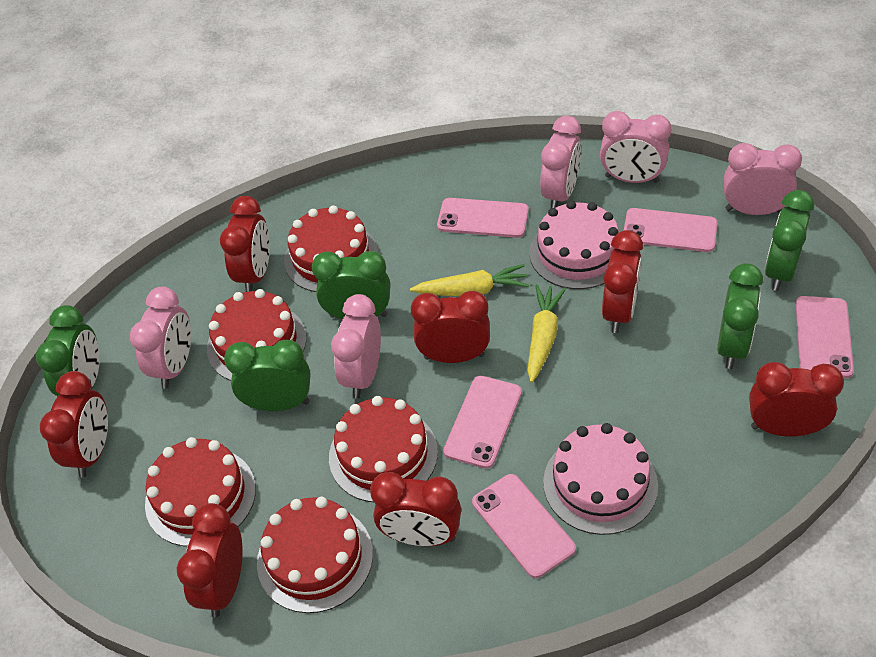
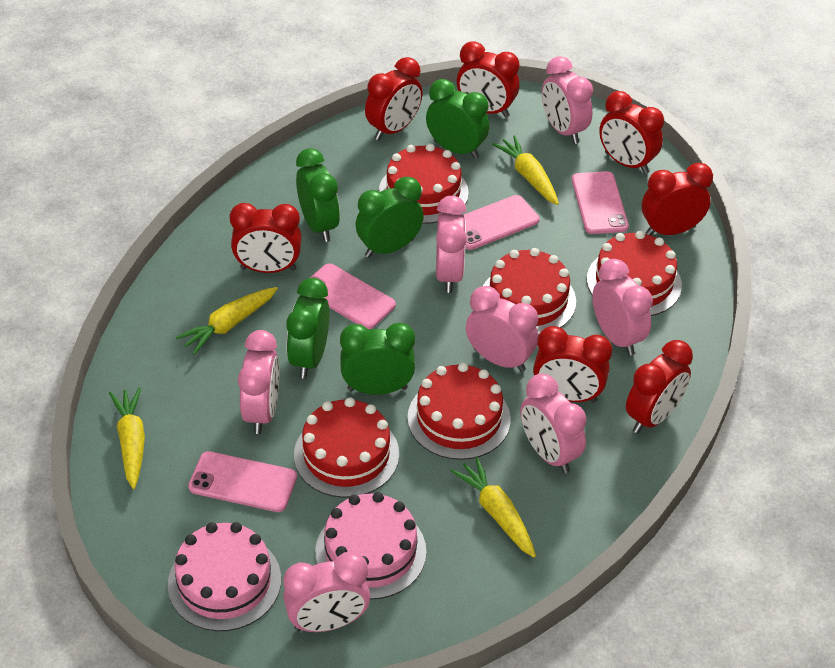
pink clock: 5 -> 7
pink phone: 5 -> 4
yellow carrot: 2 -> 4

